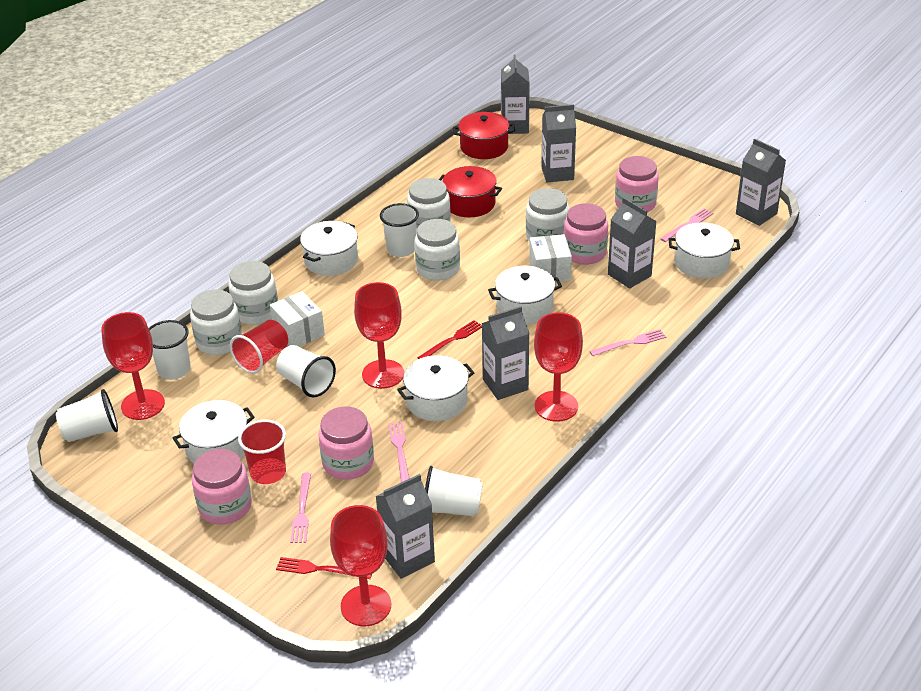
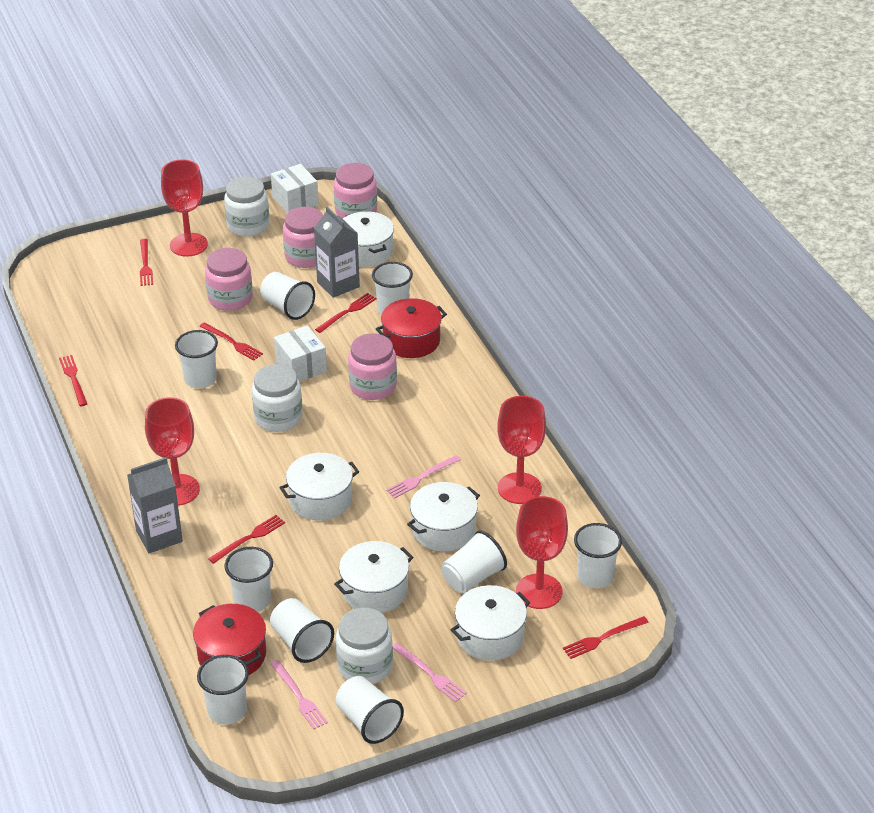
grey carton: 6 -> 2
pink fork: 4 -> 3
red cup: 2 -> 0
red fork: 2 -> 6
white cup: 5 -> 9
white jar: 5 -> 3

